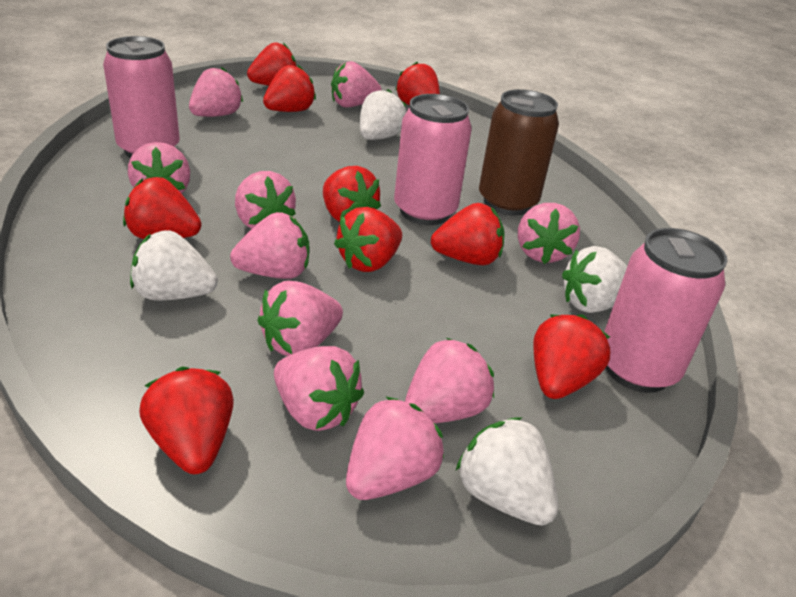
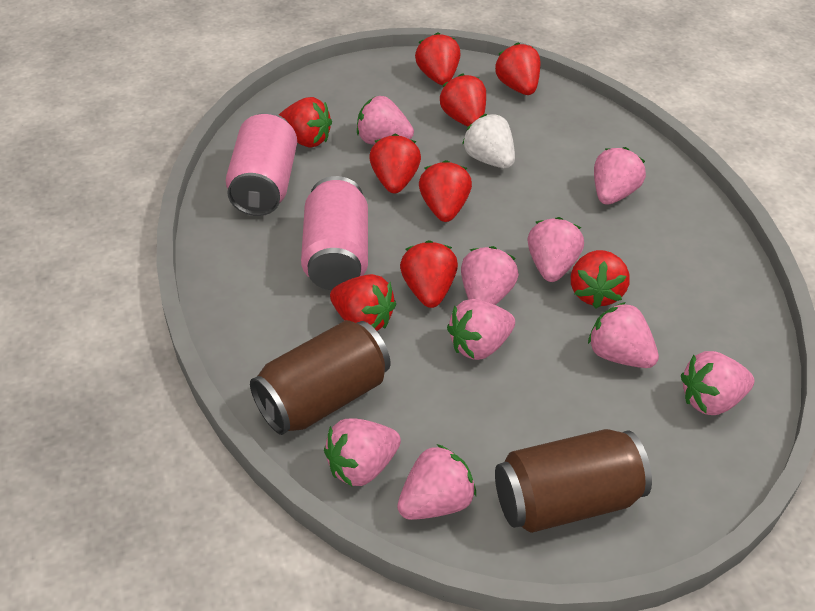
brown can: 1 -> 2
pink can: 3 -> 2
pink strawberry: 10 -> 9
white strawberry: 4 -> 1

